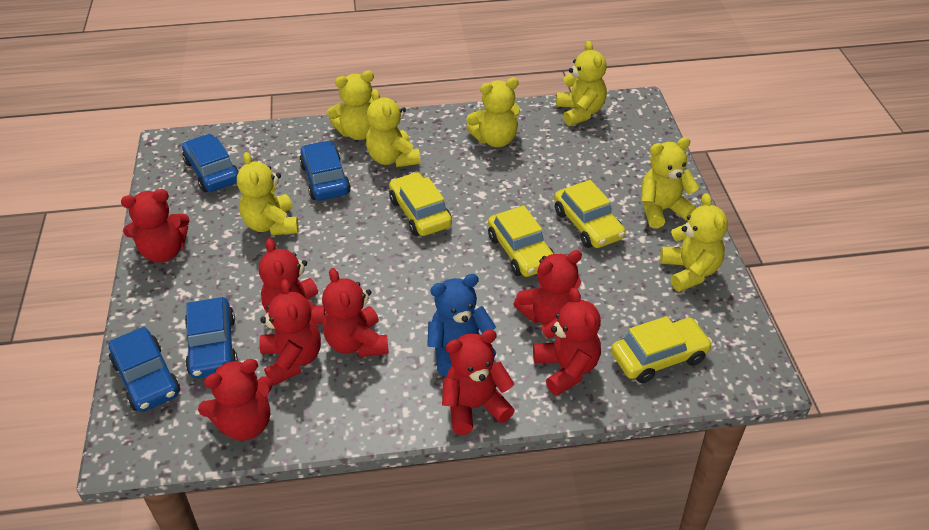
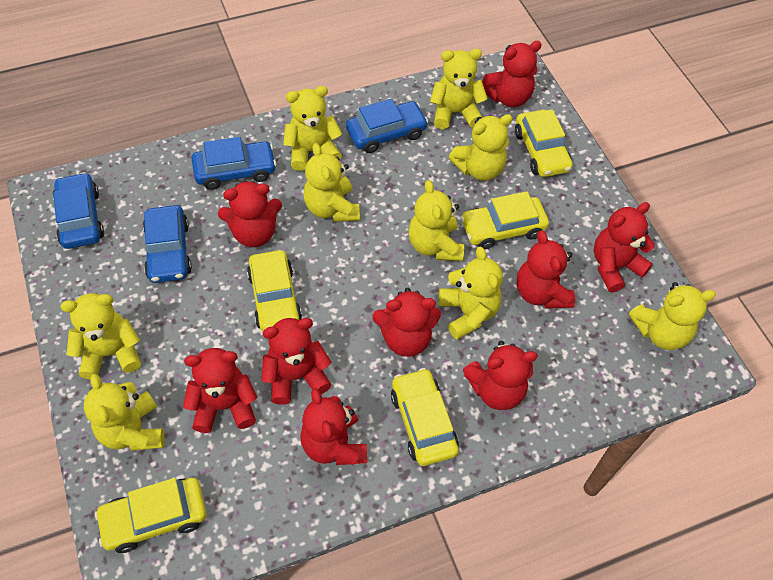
blue teddy bear: 1 -> 0
red teddy bear: 8 -> 9
yellow car: 4 -> 5
yellow teddy bear: 7 -> 9

